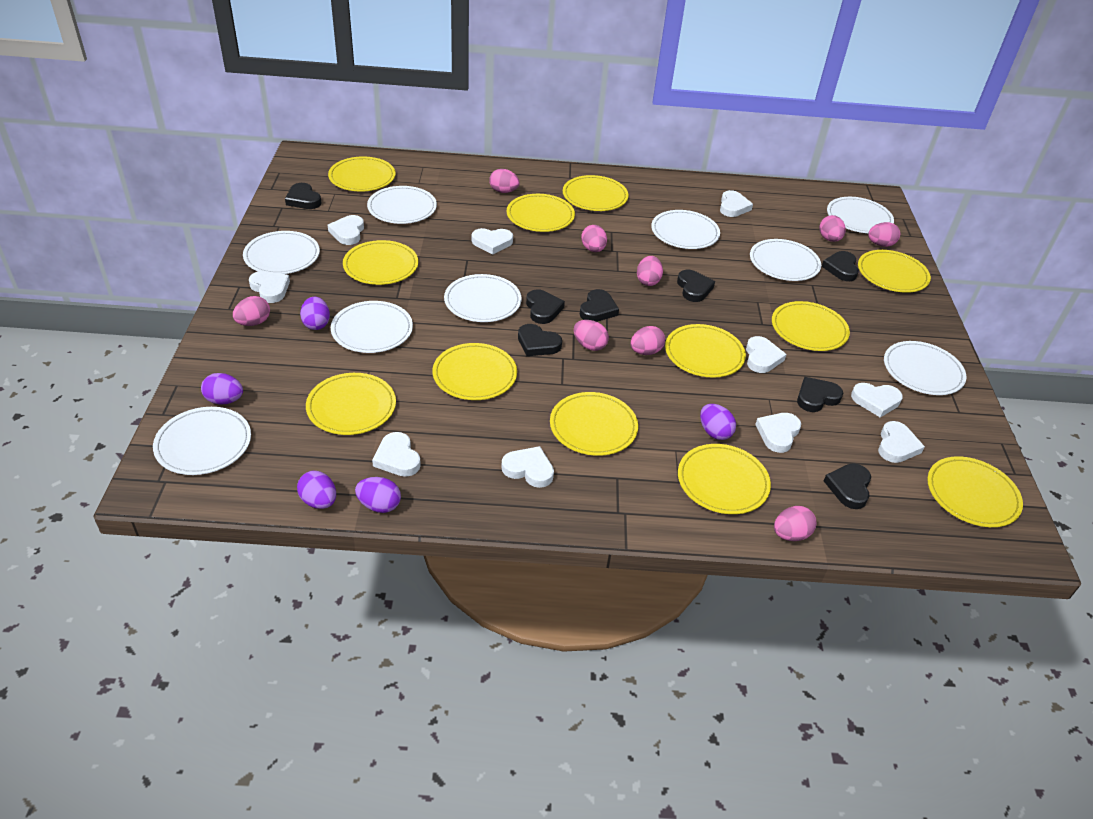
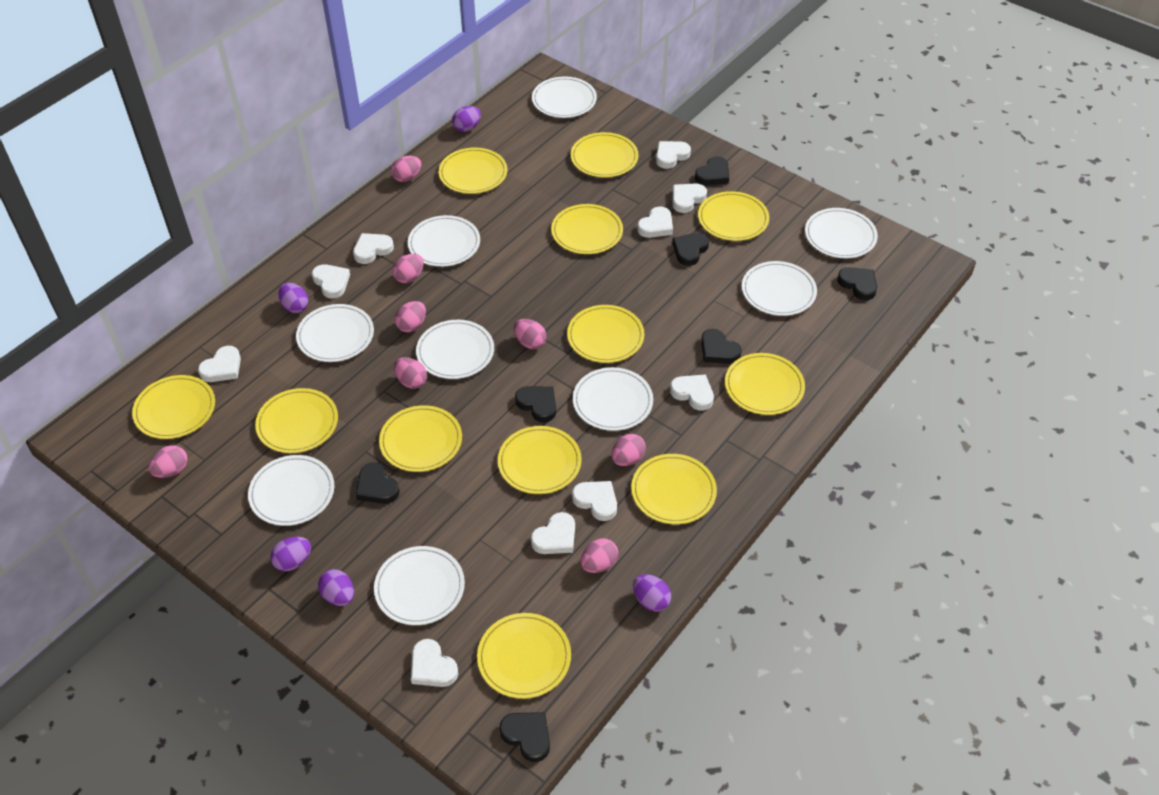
black heart: 8 -> 7
pink egg: 9 -> 8

